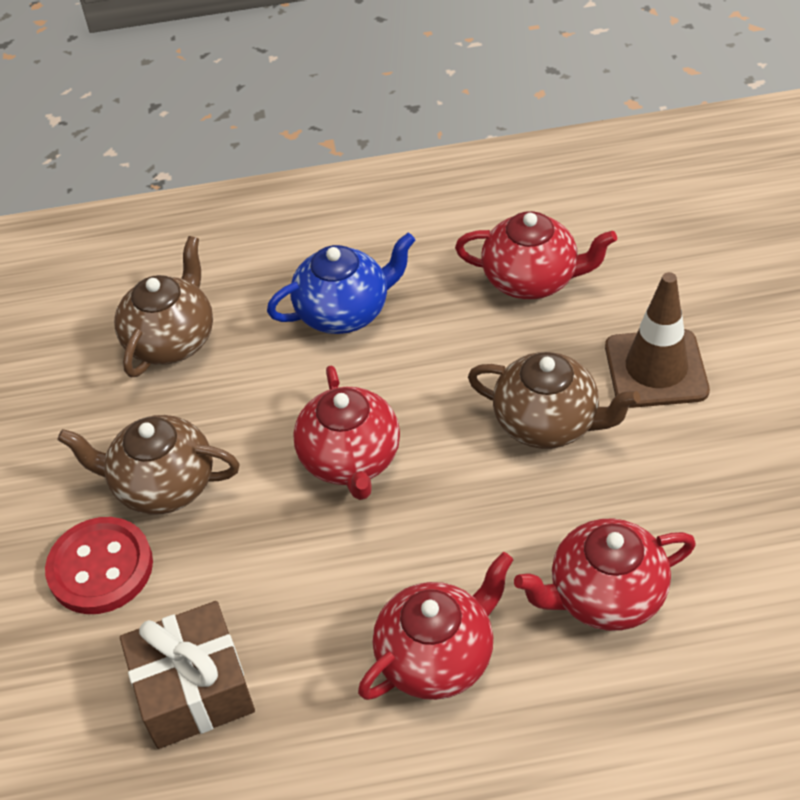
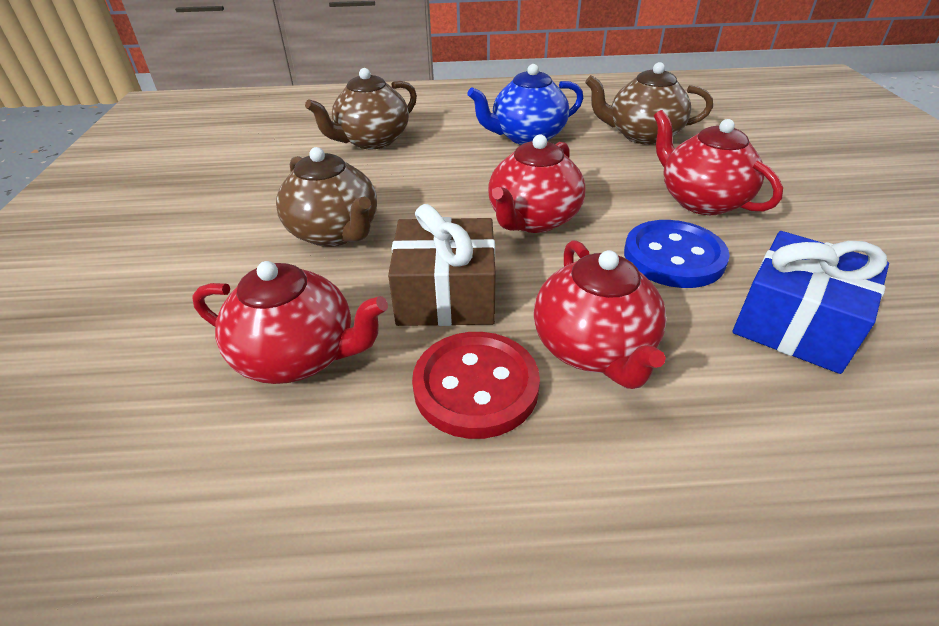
blue button: 0 -> 1
blue gift: 0 -> 1
brown traffic cone: 1 -> 0

